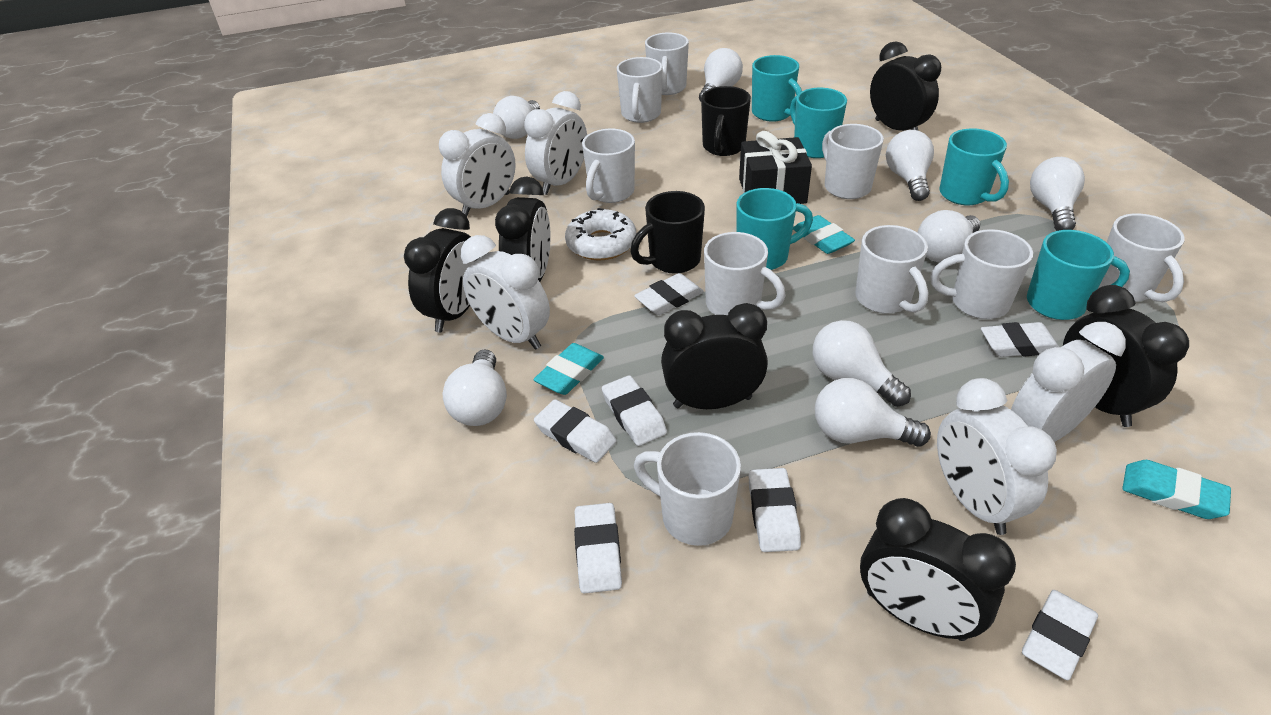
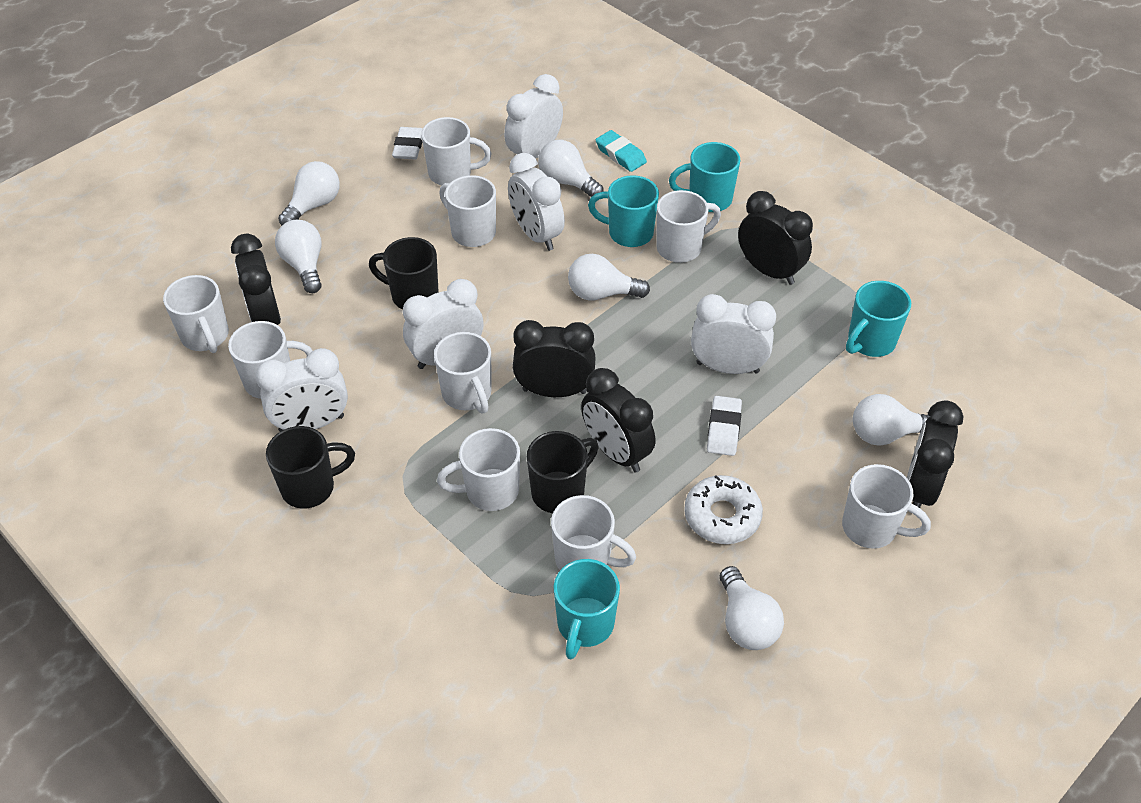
black clock: 6 -> 5
black gift: 1 -> 0
black mug: 2 -> 3
turquoise eraser: 3 -> 1
turquoise mug: 5 -> 4
white eraser: 7 -> 2
white light bulb: 8 -> 6

